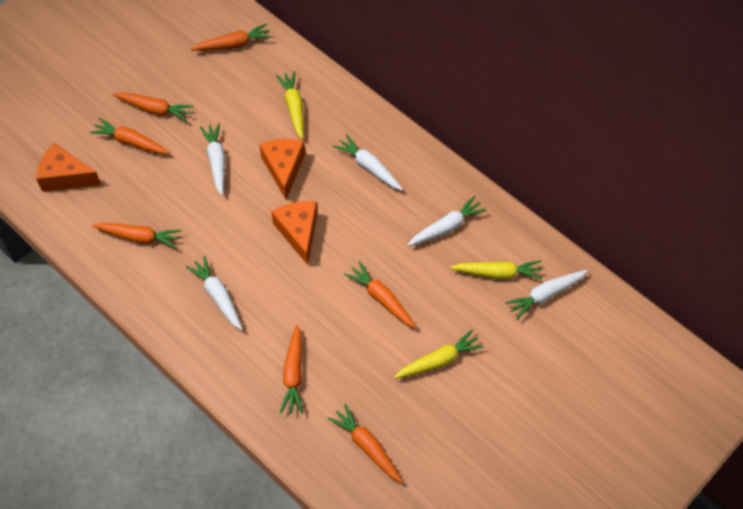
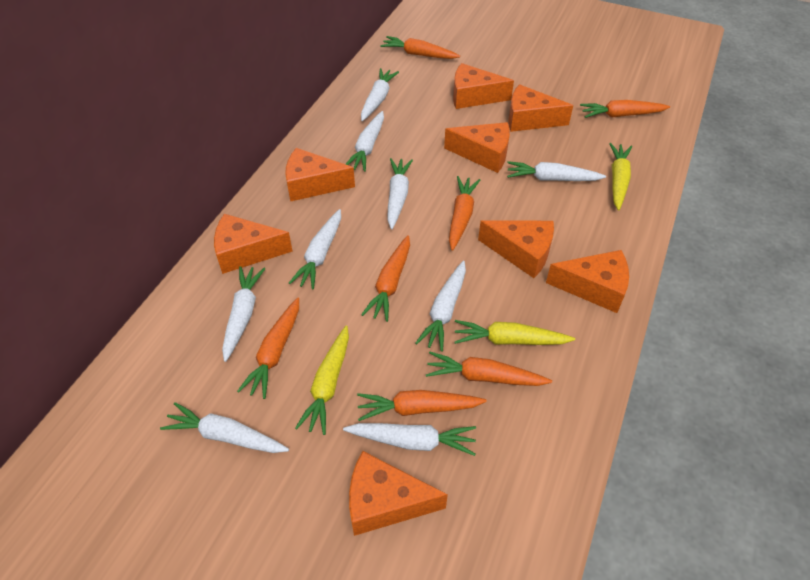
orange cheese: 3 -> 8
white carrot: 5 -> 9

